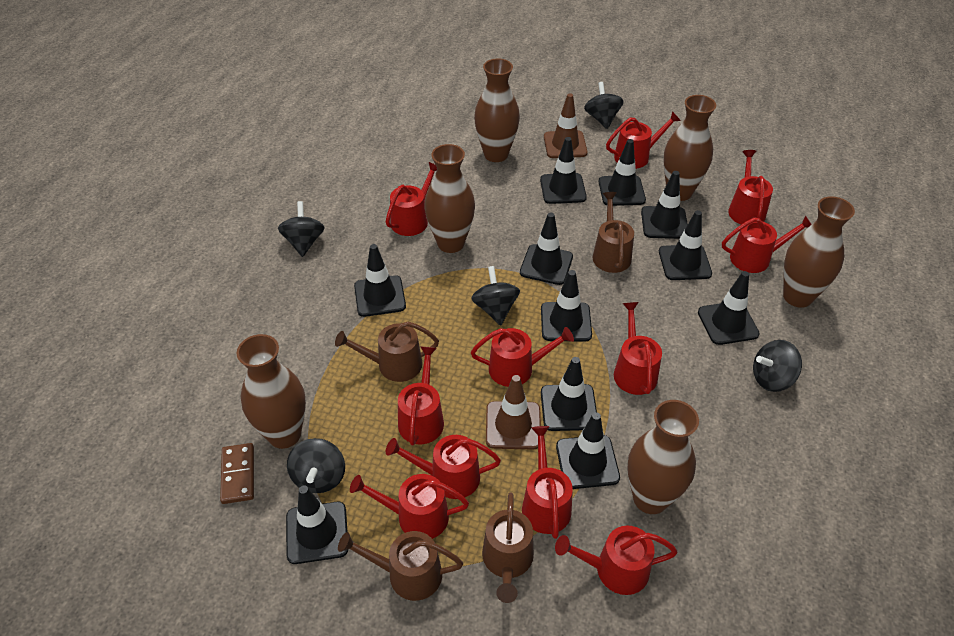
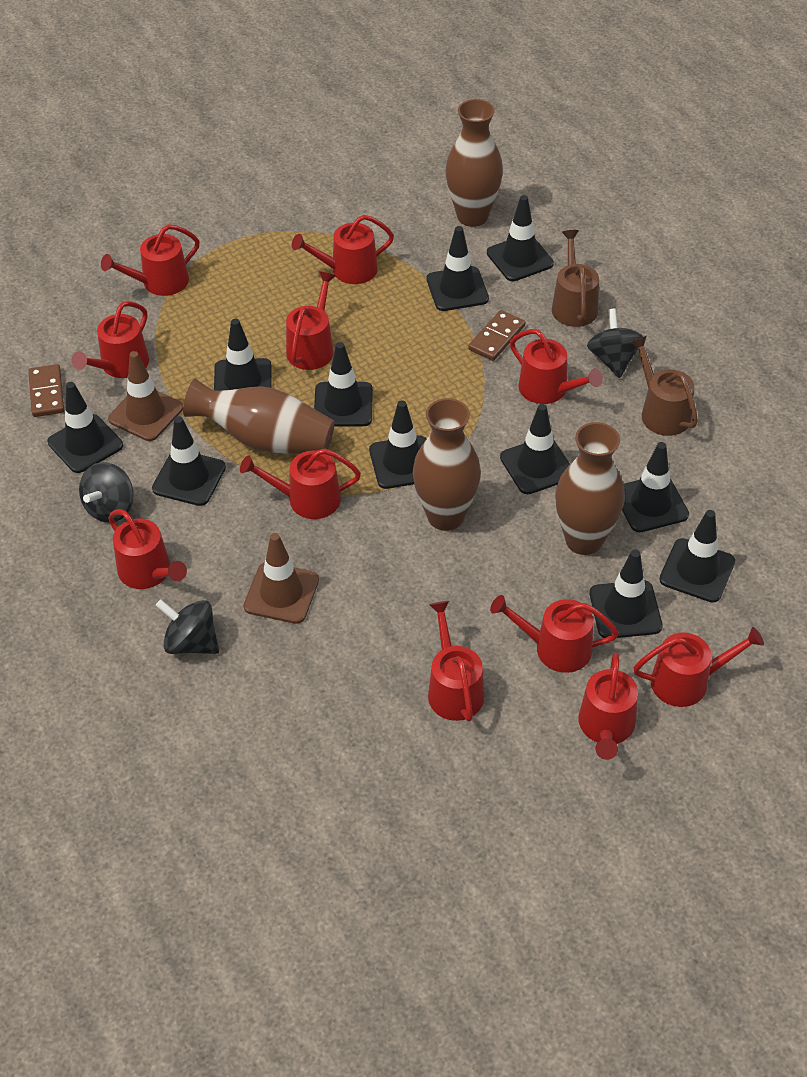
black spinning top: 5 -> 3
brown domino: 1 -> 2
brown vase: 6 -> 4
brown watering can: 4 -> 2

